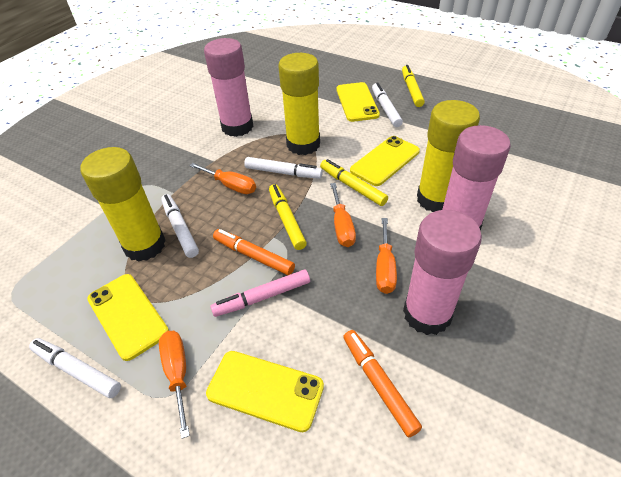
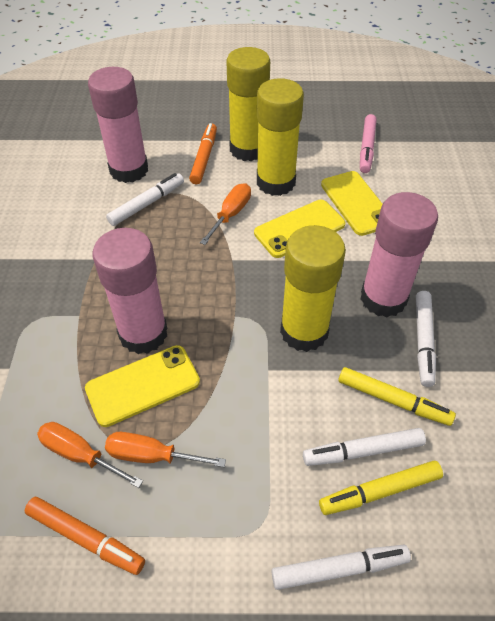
orange screwdriver: 4 -> 3
yellow marker: 3 -> 2
yellow phone: 4 -> 3

